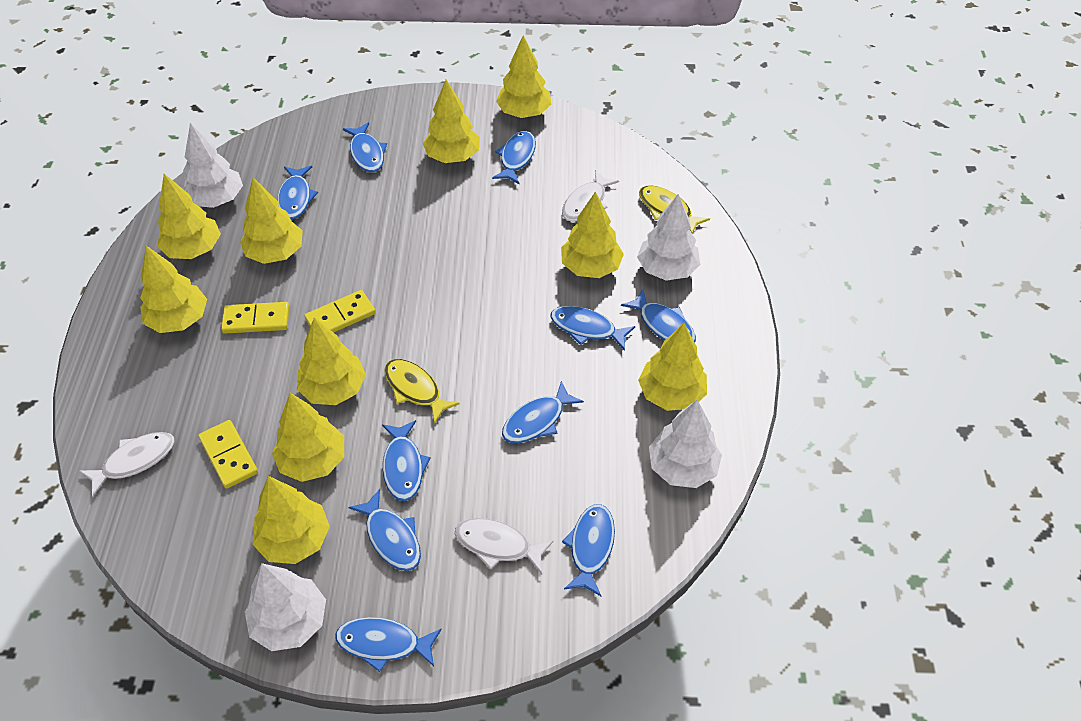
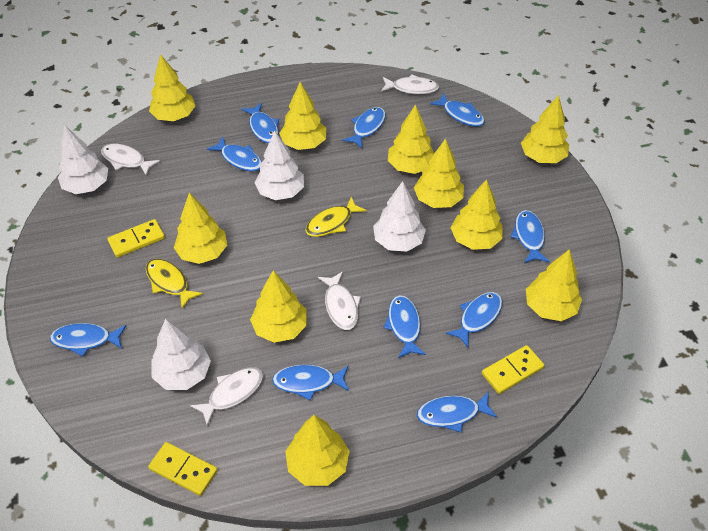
white fish: 3 -> 4

